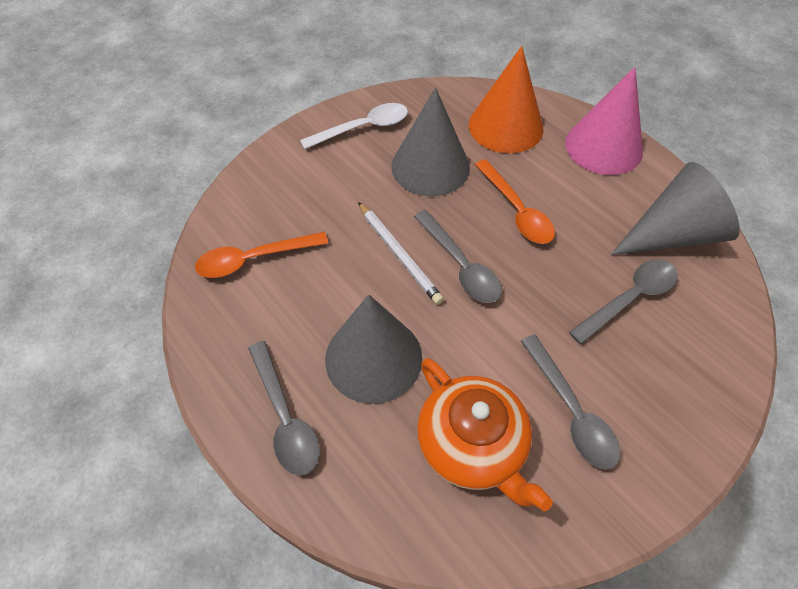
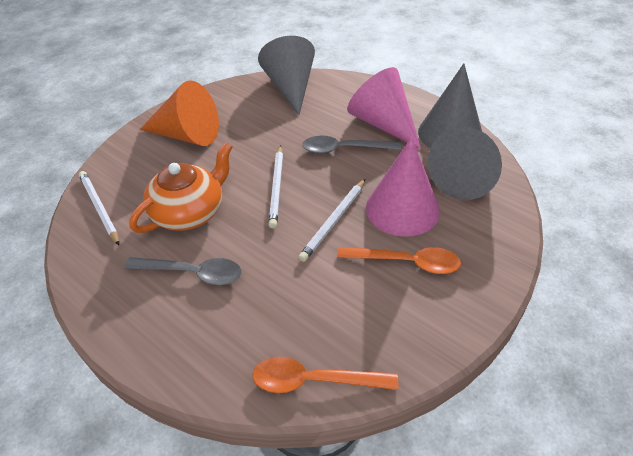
grey spoon: 4 -> 2
pink cone: 1 -> 2
white pencil: 1 -> 3
white spoon: 1 -> 0

